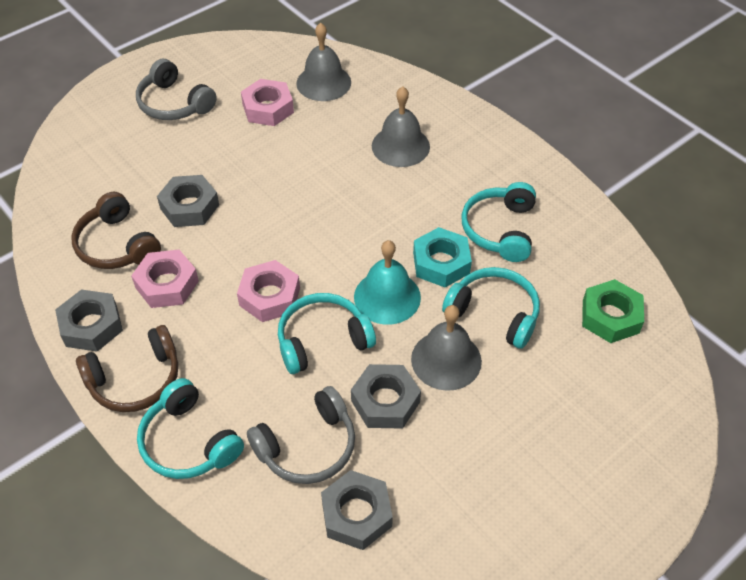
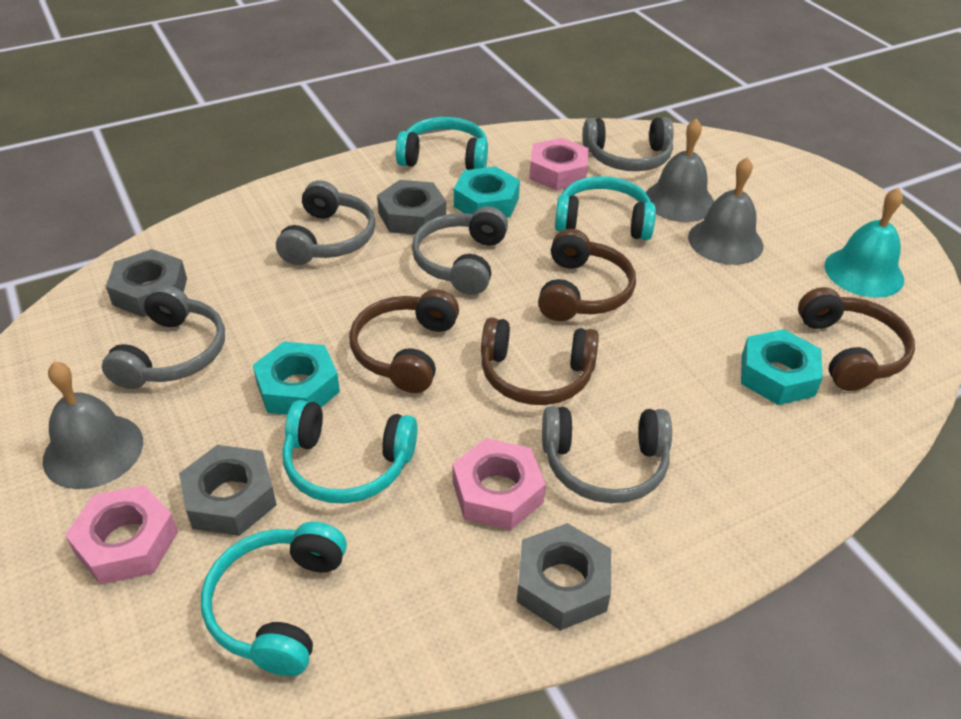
brown headphones: 2 -> 4
green nut: 1 -> 0
grey headphones: 2 -> 5
turquoise nut: 1 -> 3

